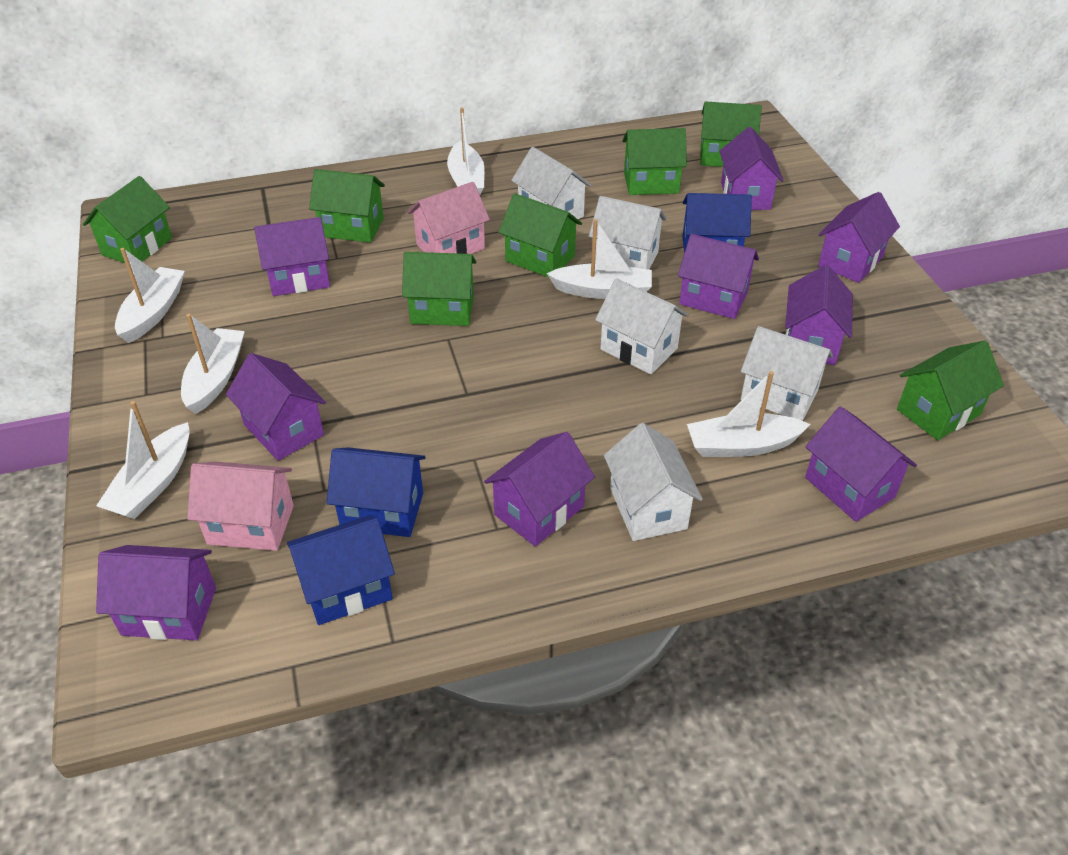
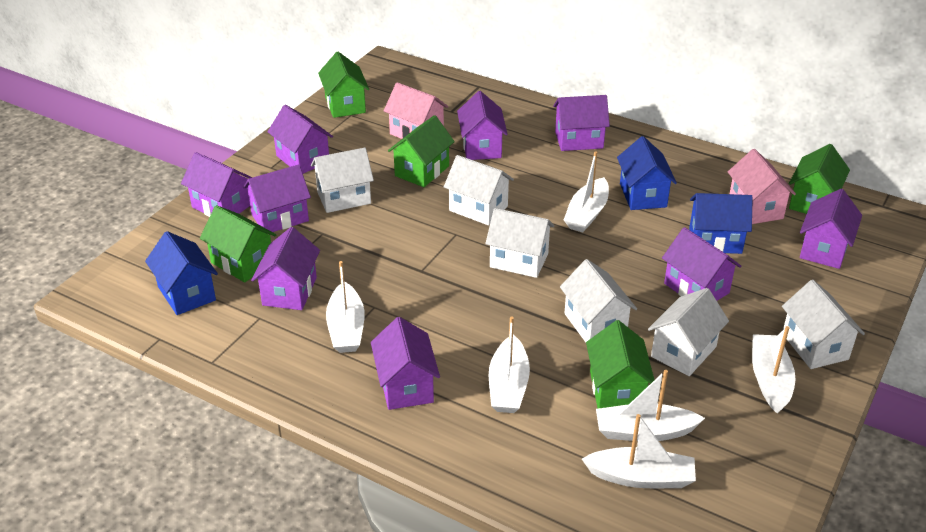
green house: 7 -> 5
white house: 5 -> 6

